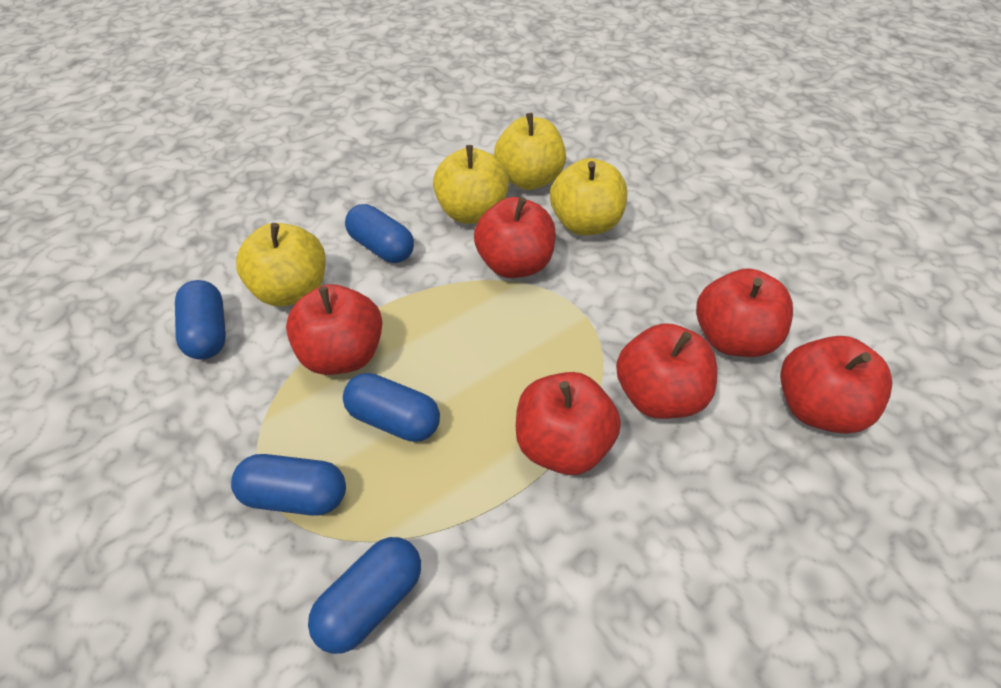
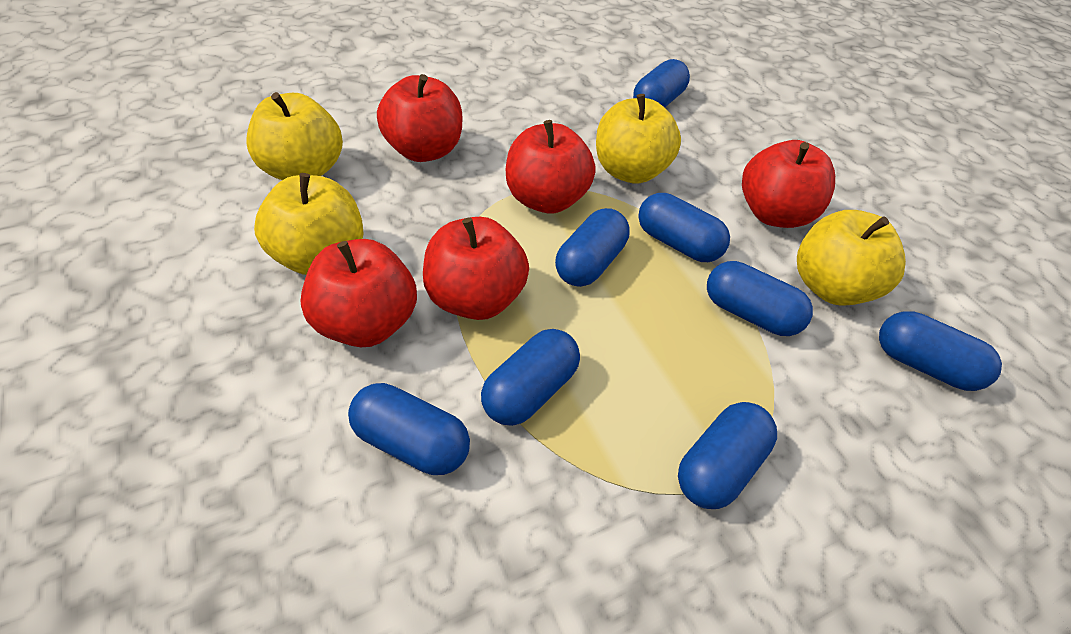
blue capsule: 5 -> 8
red apple: 6 -> 5

